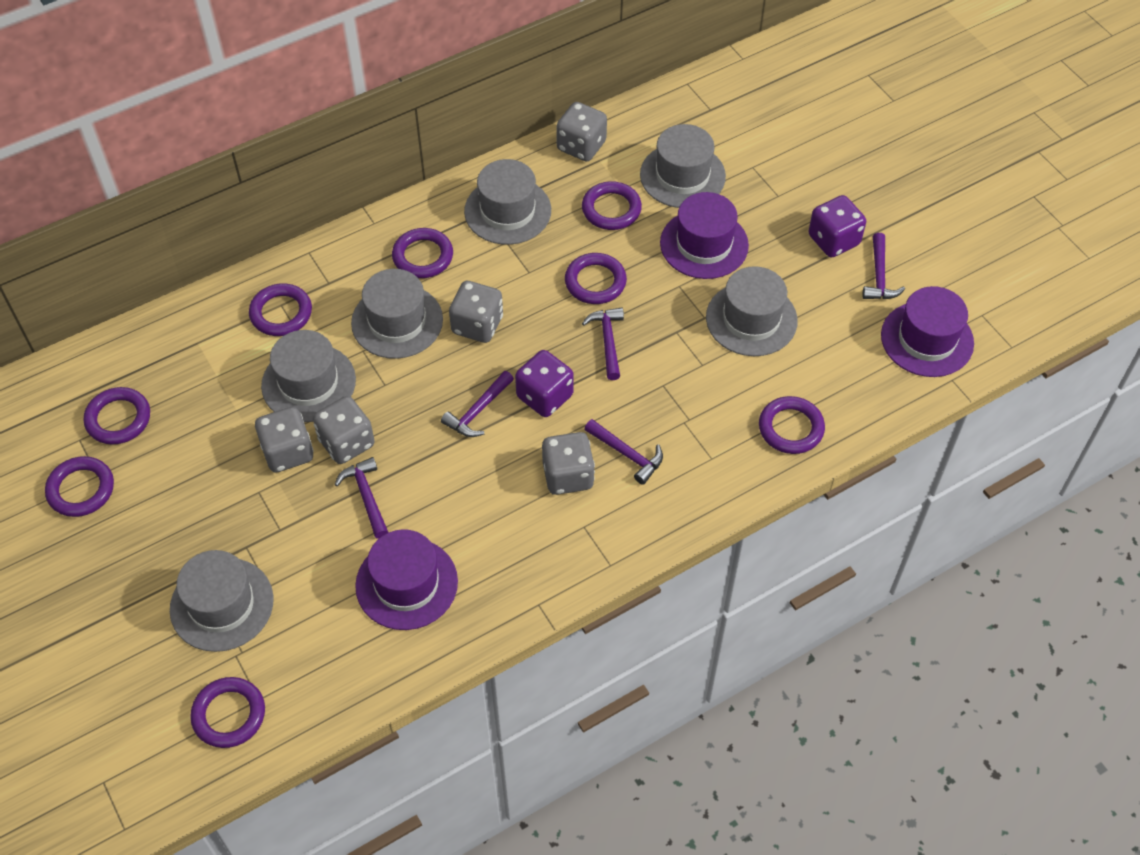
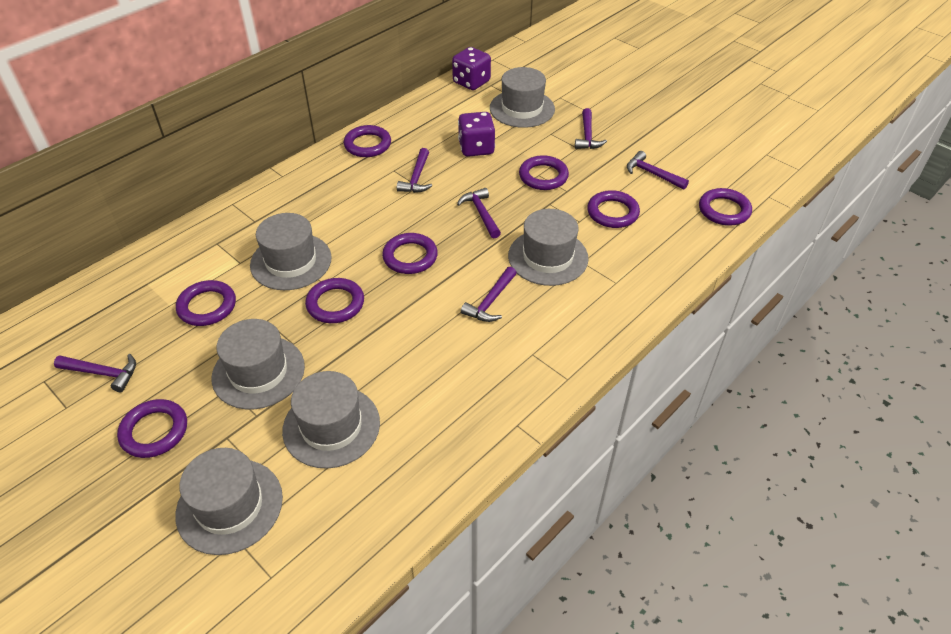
grey dice: 5 -> 0
purple hammer: 5 -> 6
purple hat: 3 -> 0

